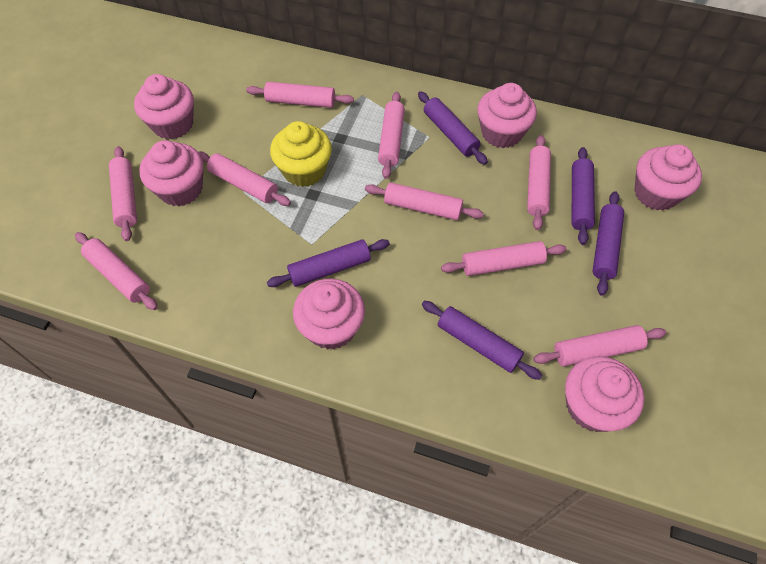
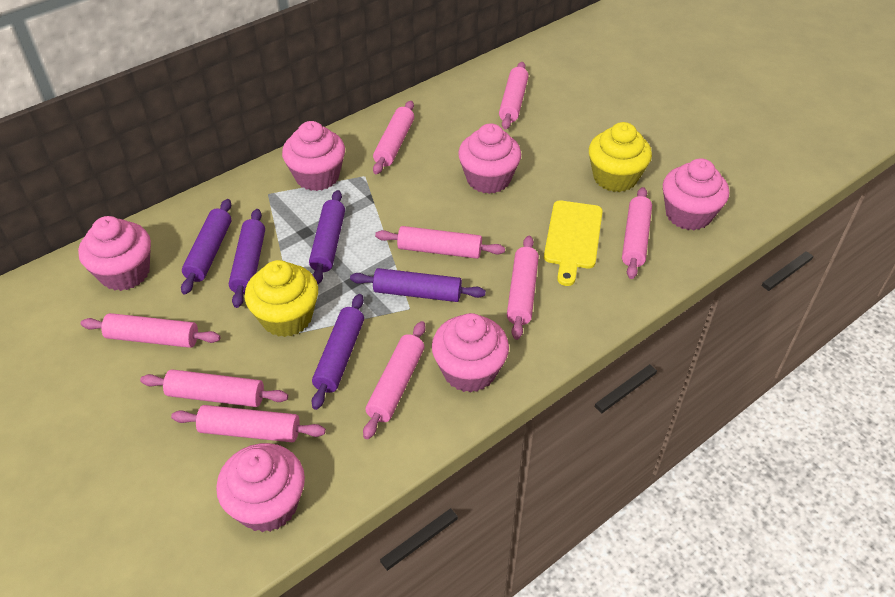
yellow cupcake: 1 -> 2
yellow cutting board: 0 -> 1

